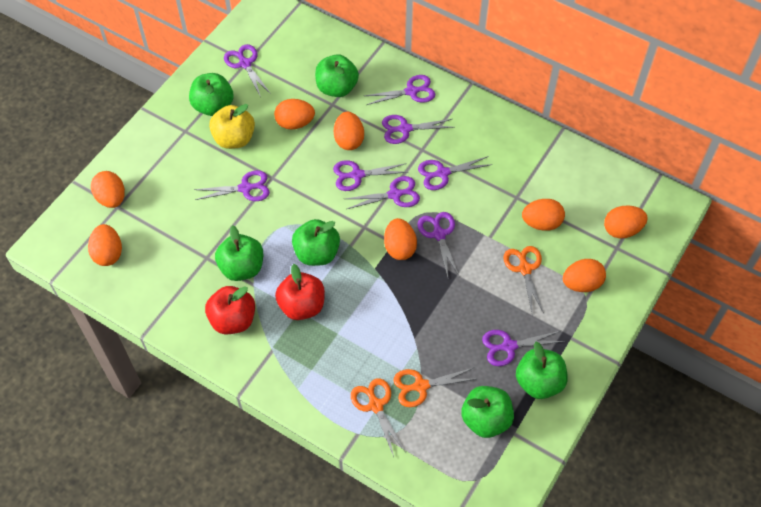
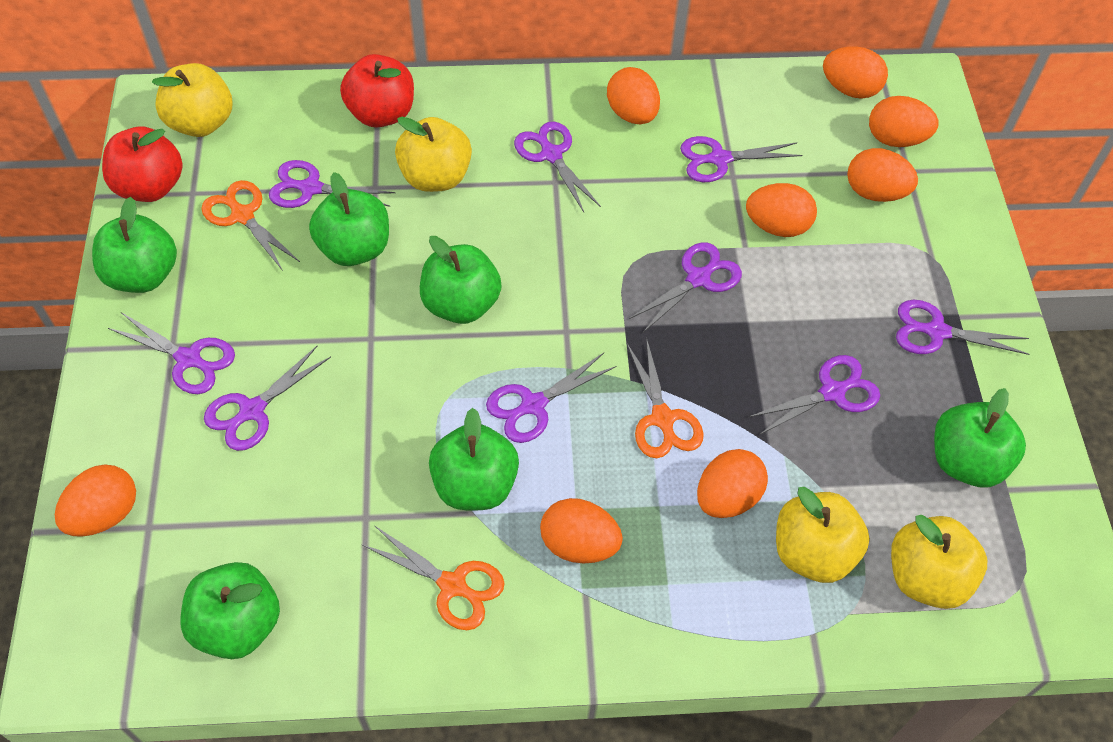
yellow apple: 1 -> 4

